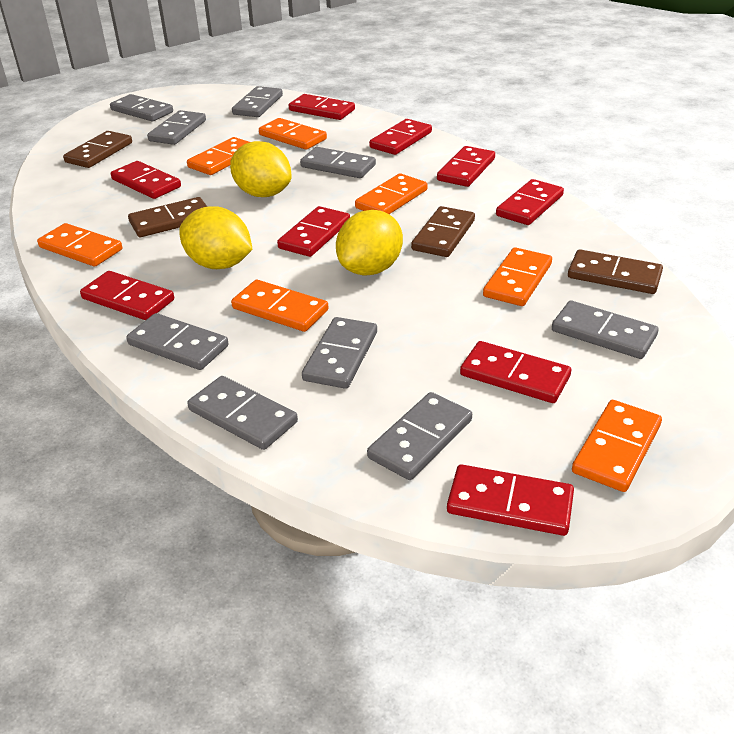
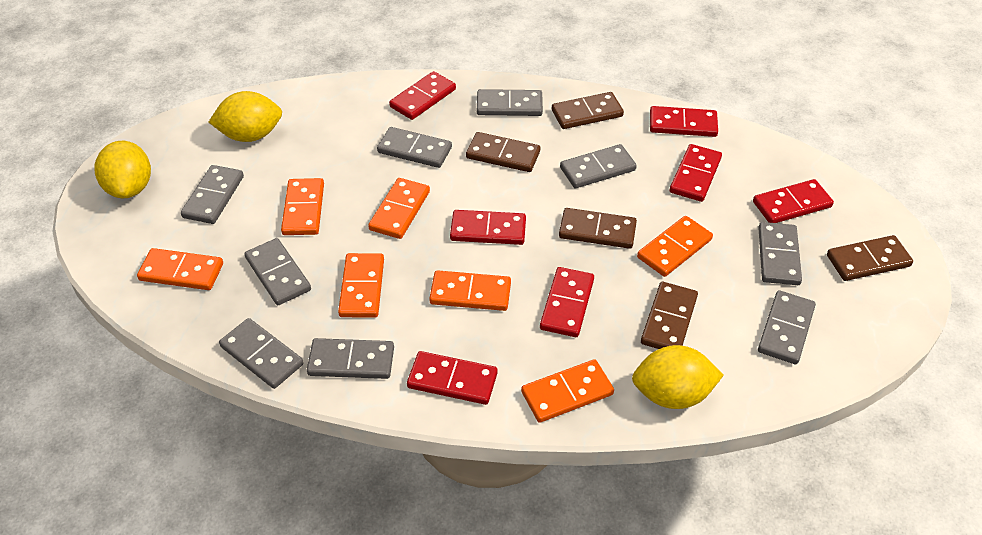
brown domino: 4 -> 5
red domino: 9 -> 7

